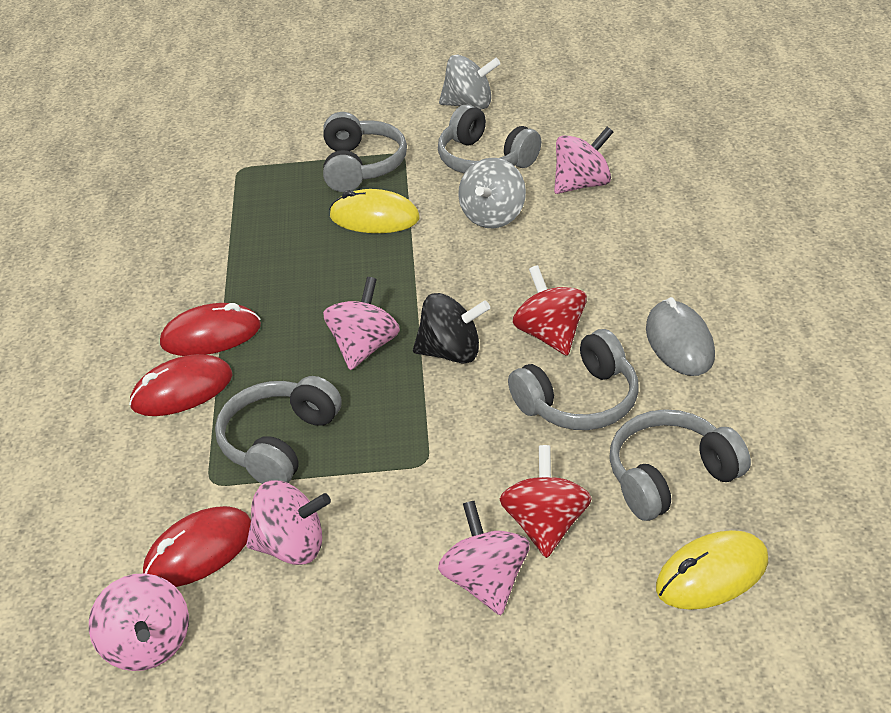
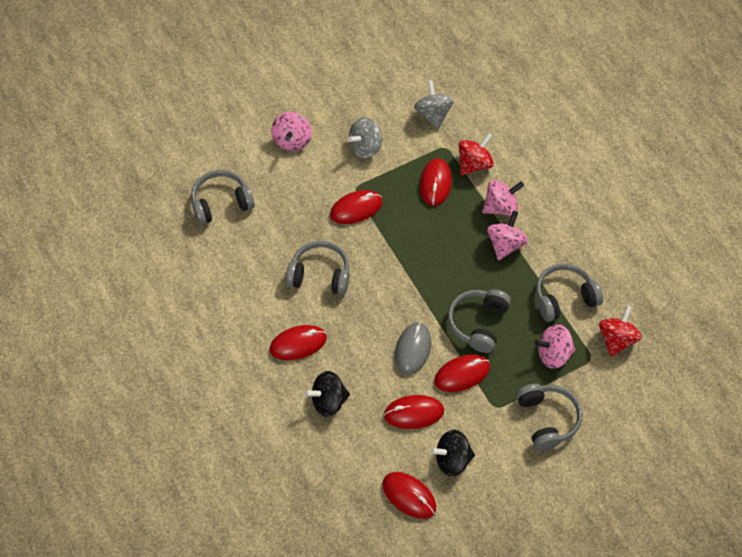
black spinning top: 1 -> 2
pink spinning top: 5 -> 4
red mouse: 3 -> 6
yellow mouse: 2 -> 0

